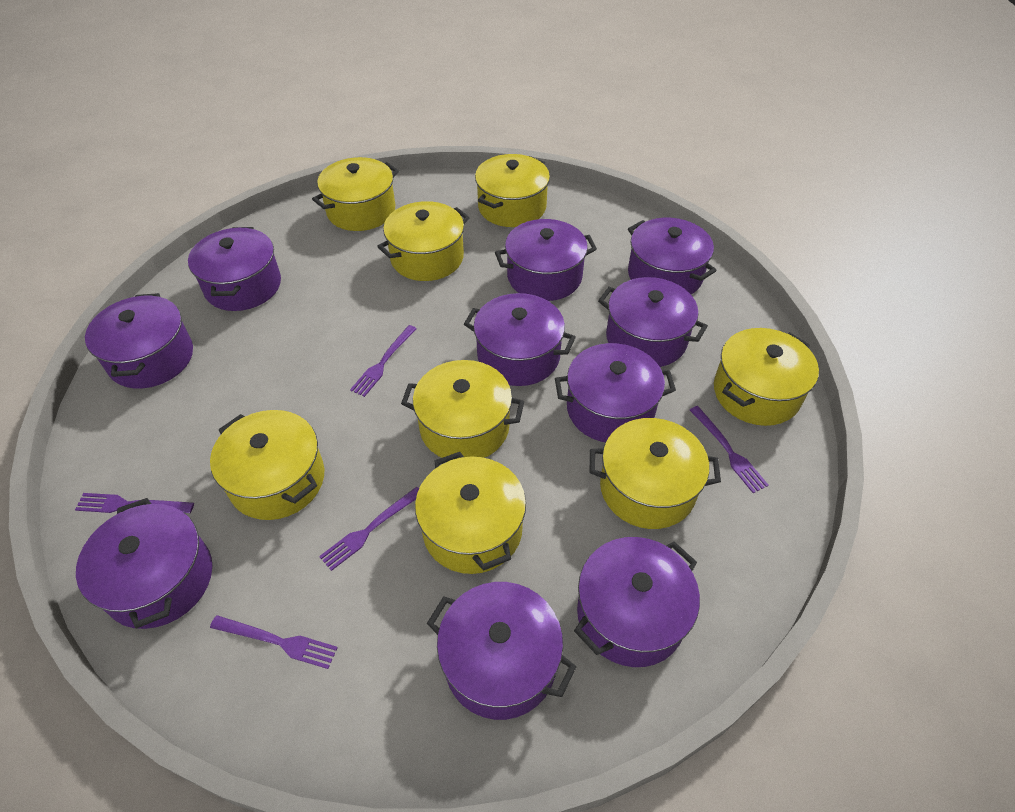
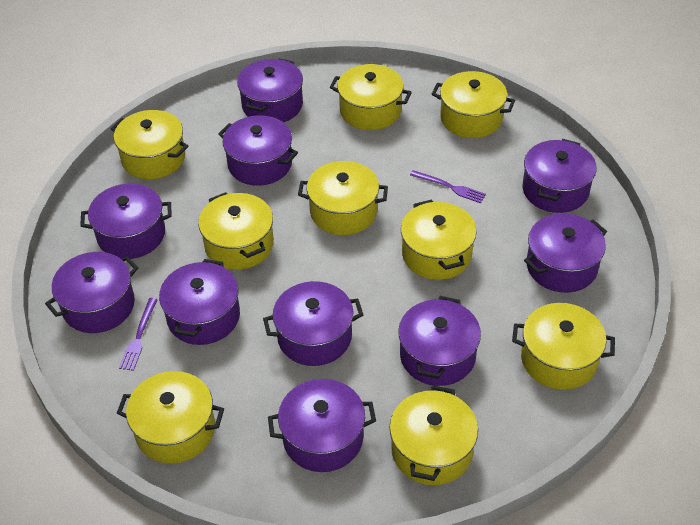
purple fork: 5 -> 2
yellow pot: 8 -> 9

